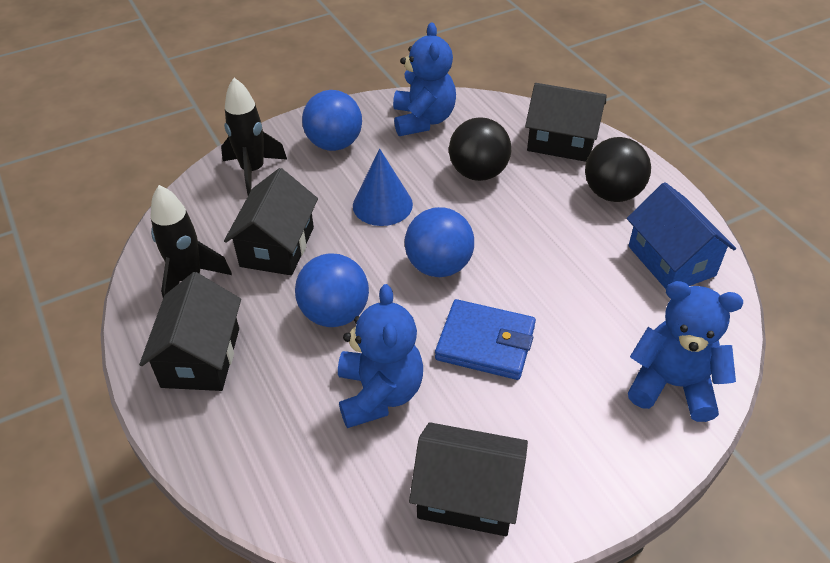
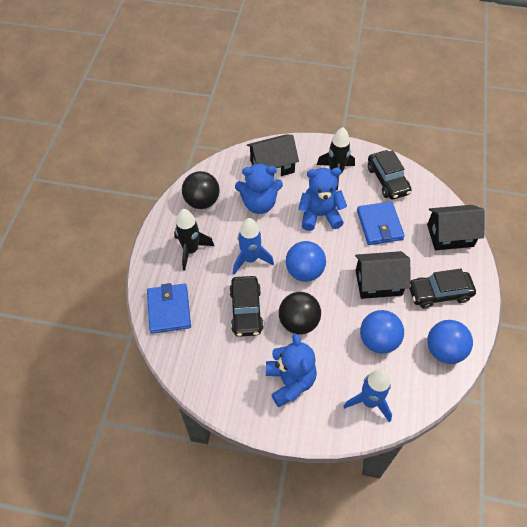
black car: 0 -> 3
black house: 4 -> 3
blue cone: 1 -> 0
blue house: 1 -> 0
blue rocket: 0 -> 2
blue wallet: 1 -> 2

